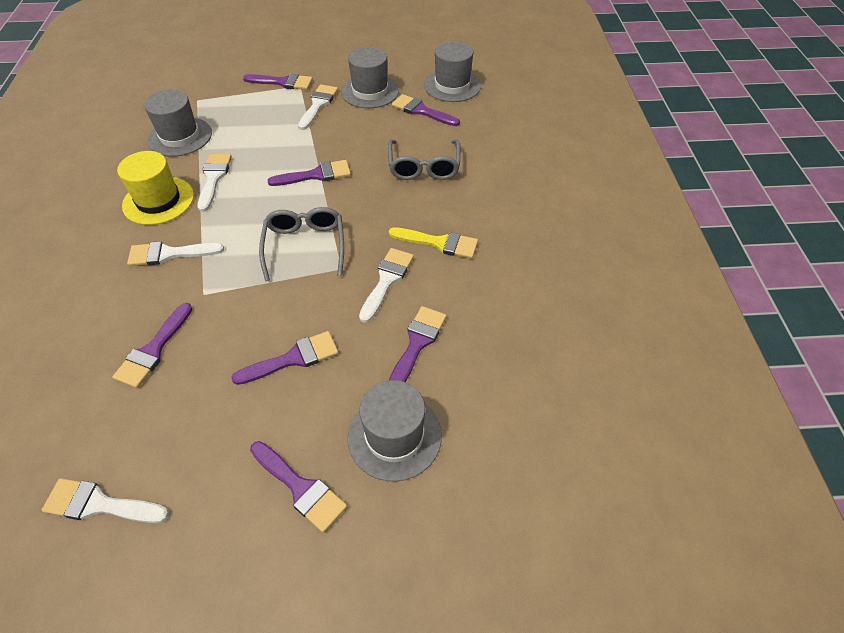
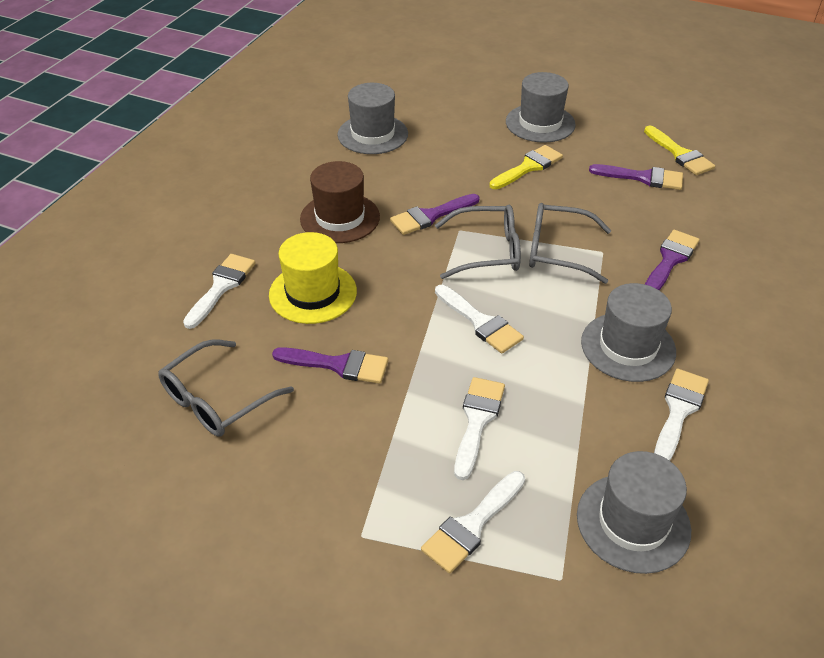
brown hat: 0 -> 1
grey glasses: 2 -> 3
purple brush: 7 -> 4
yellow brush: 1 -> 2

